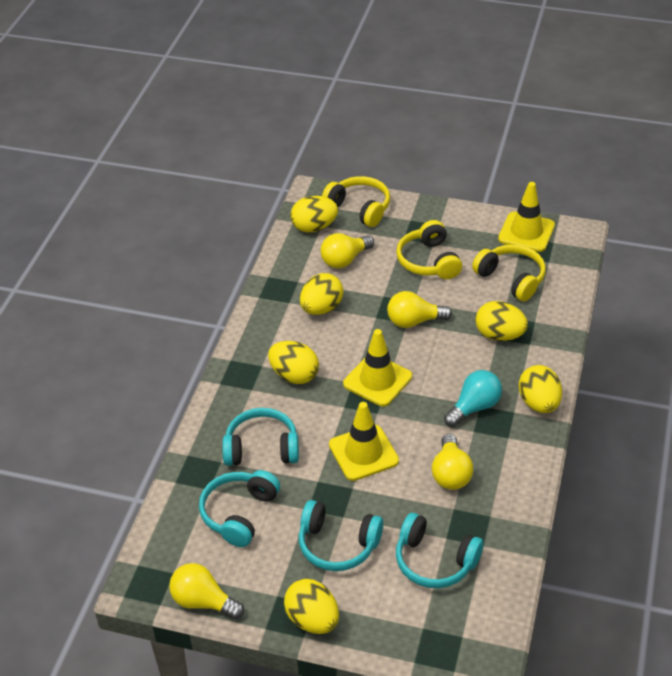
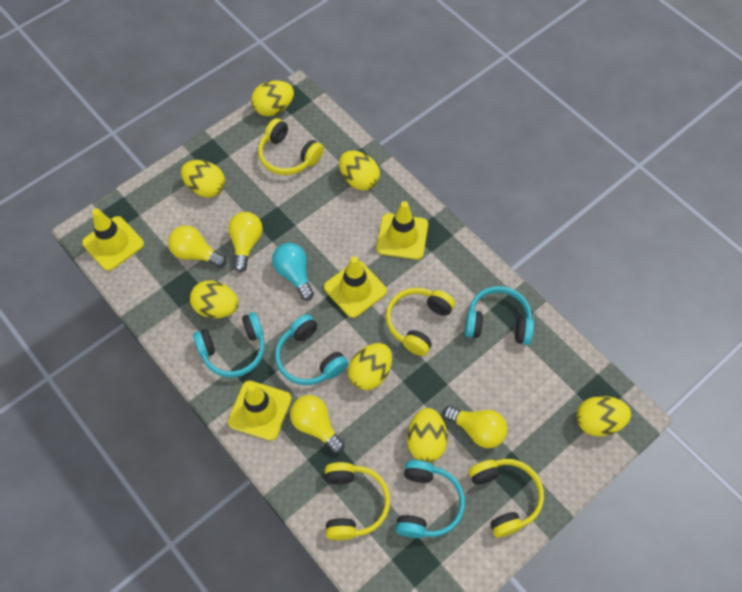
yellow egg: 6 -> 7
yellow headphones: 3 -> 4
yellow traffic cone: 3 -> 4

